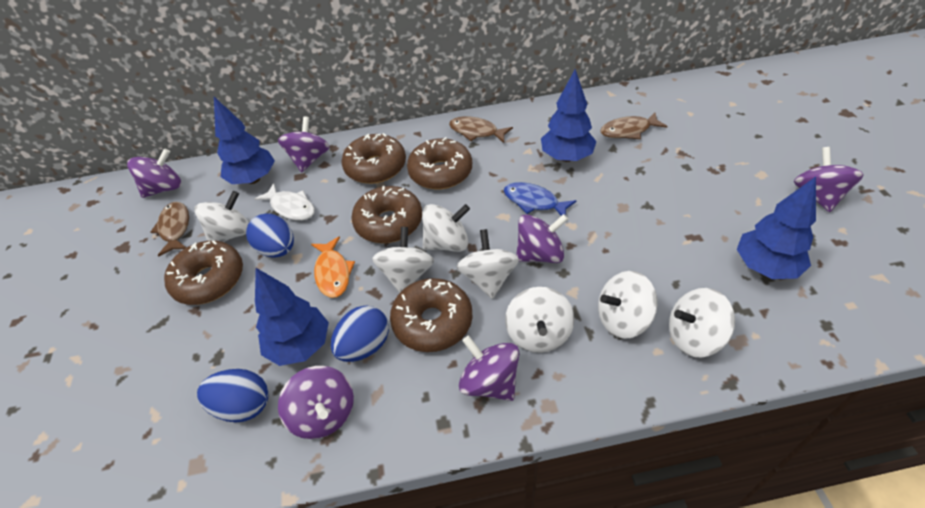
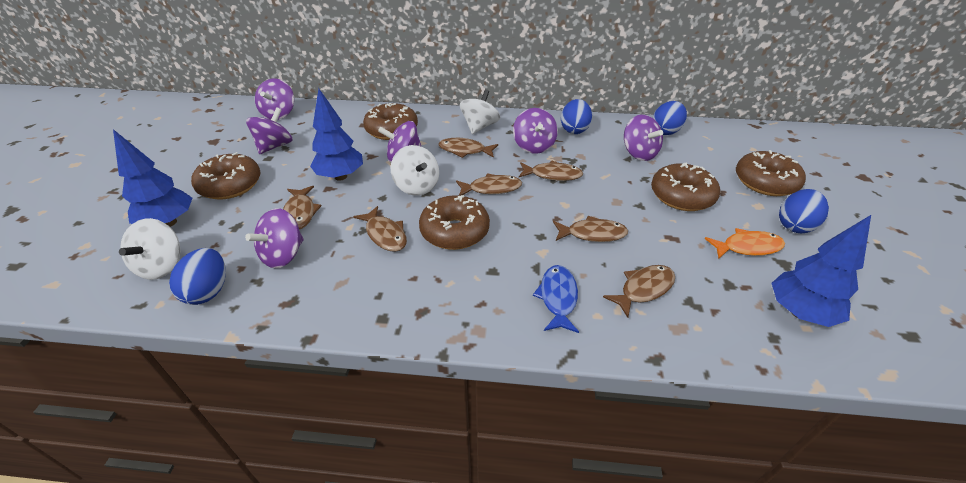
blue egg: 3 -> 4
blue tree: 4 -> 3
brown fish: 3 -> 7
white fish: 1 -> 0
white spinning top: 7 -> 3

